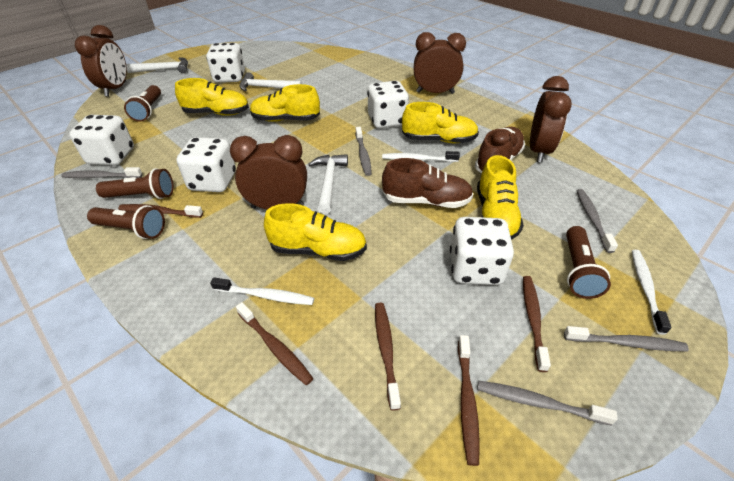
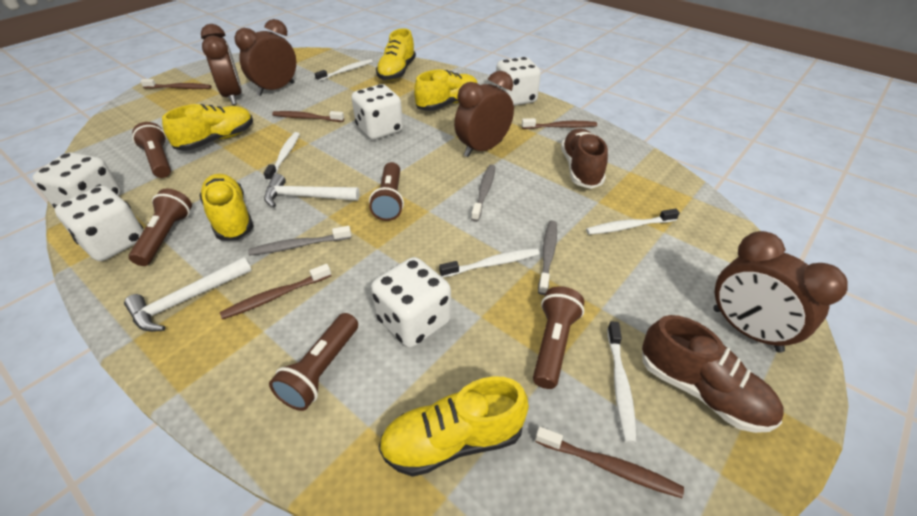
brown flashlight: 4 -> 5
grey toothbrush: 5 -> 3
white hammer: 3 -> 2
white toothbrush: 3 -> 5

